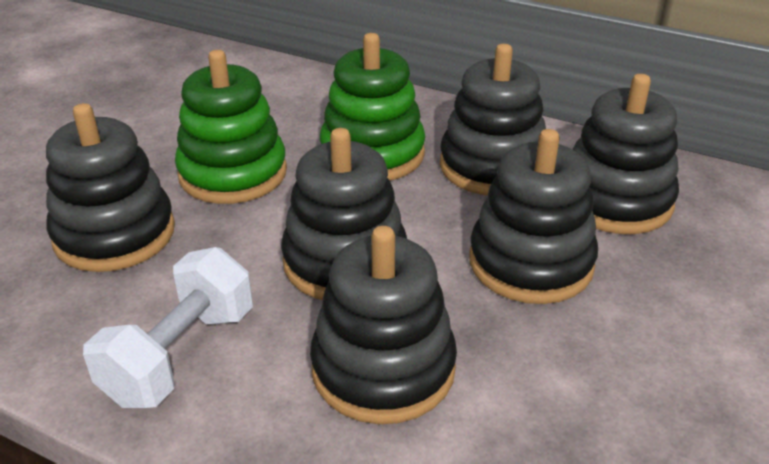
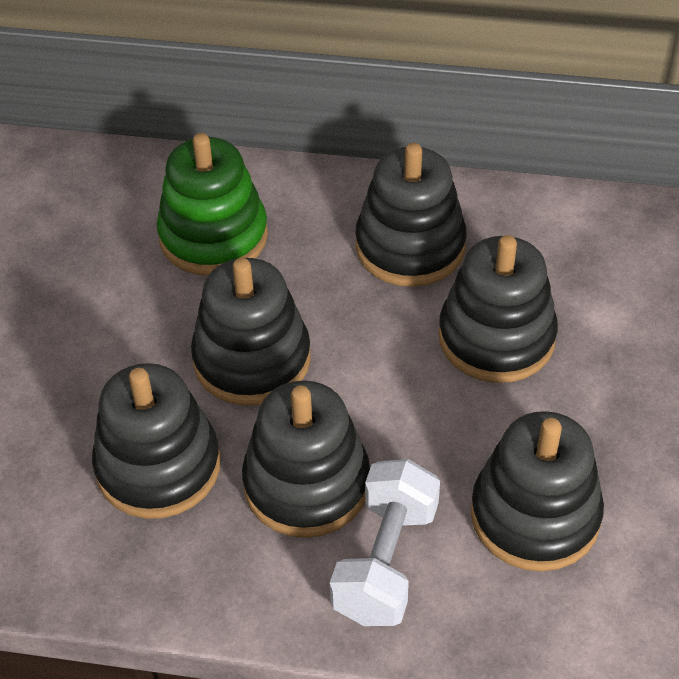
green stacking toy: 2 -> 1

